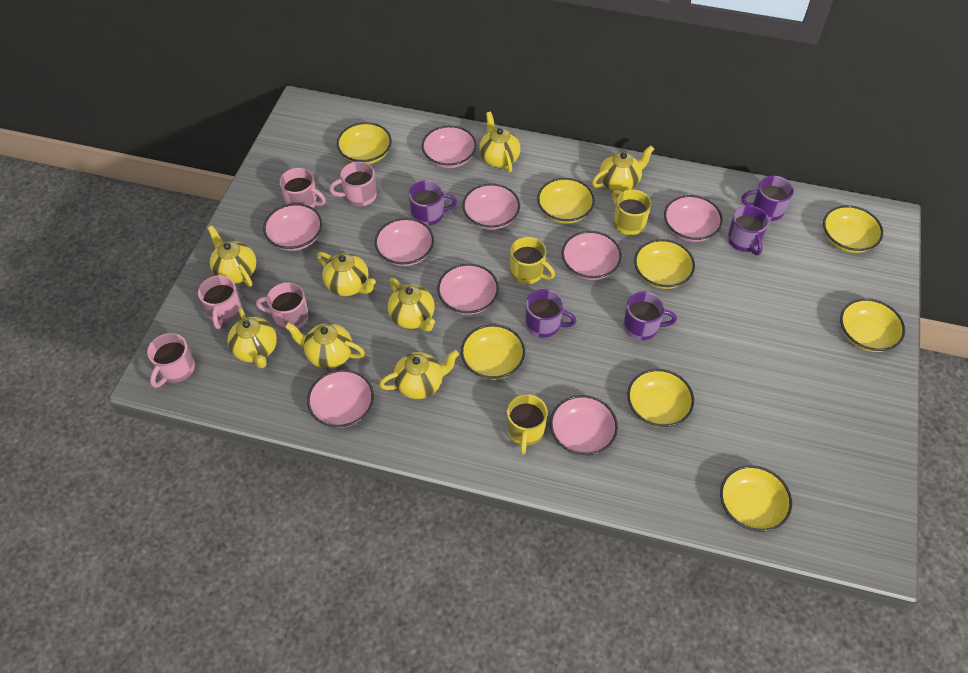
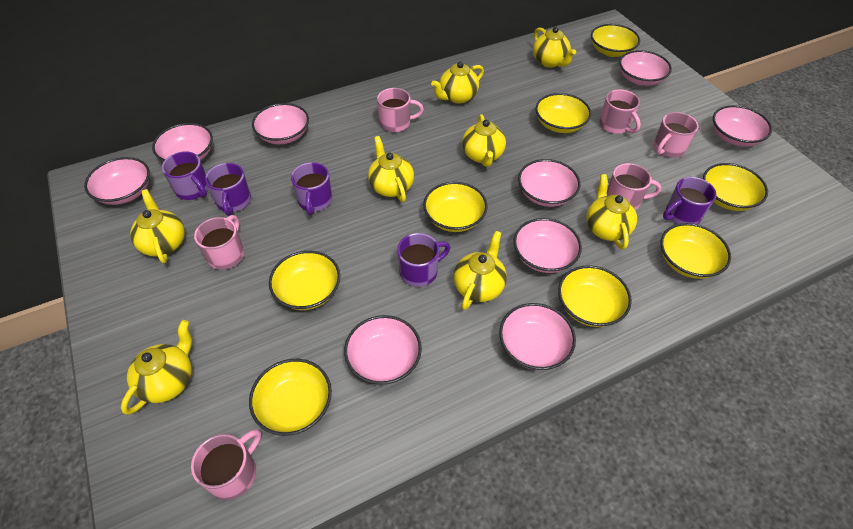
pink mug: 5 -> 6
yellow mug: 3 -> 0

